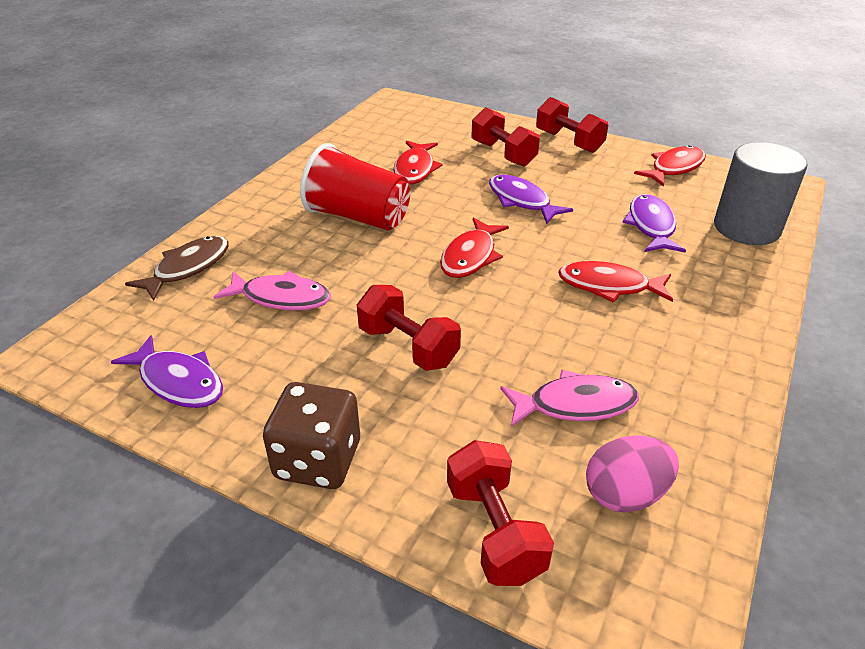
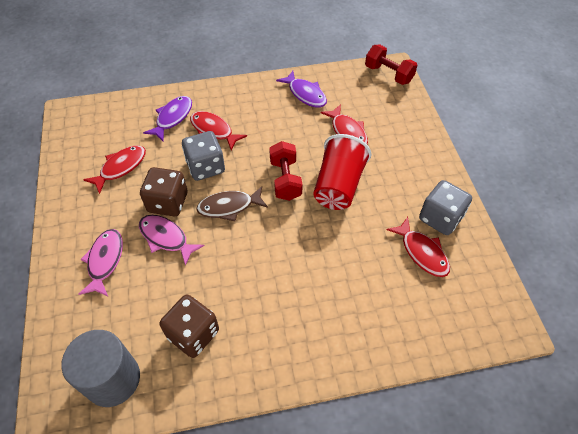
brown dice: 1 -> 2
grey dice: 0 -> 2
pink egg: 1 -> 0
purple fish: 3 -> 2
red dumbbell: 4 -> 2

